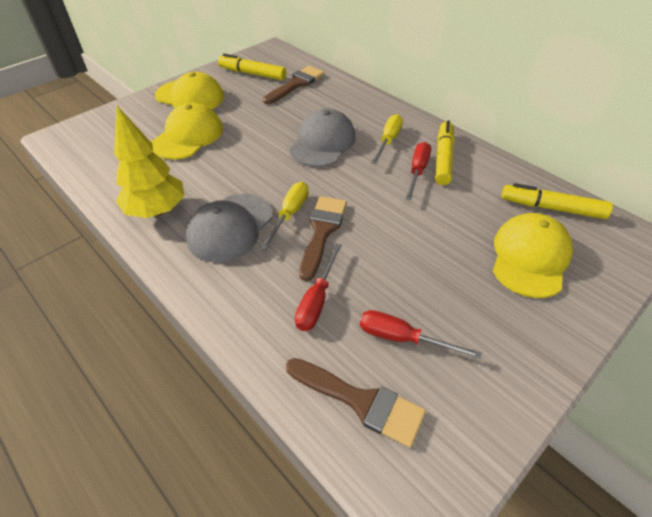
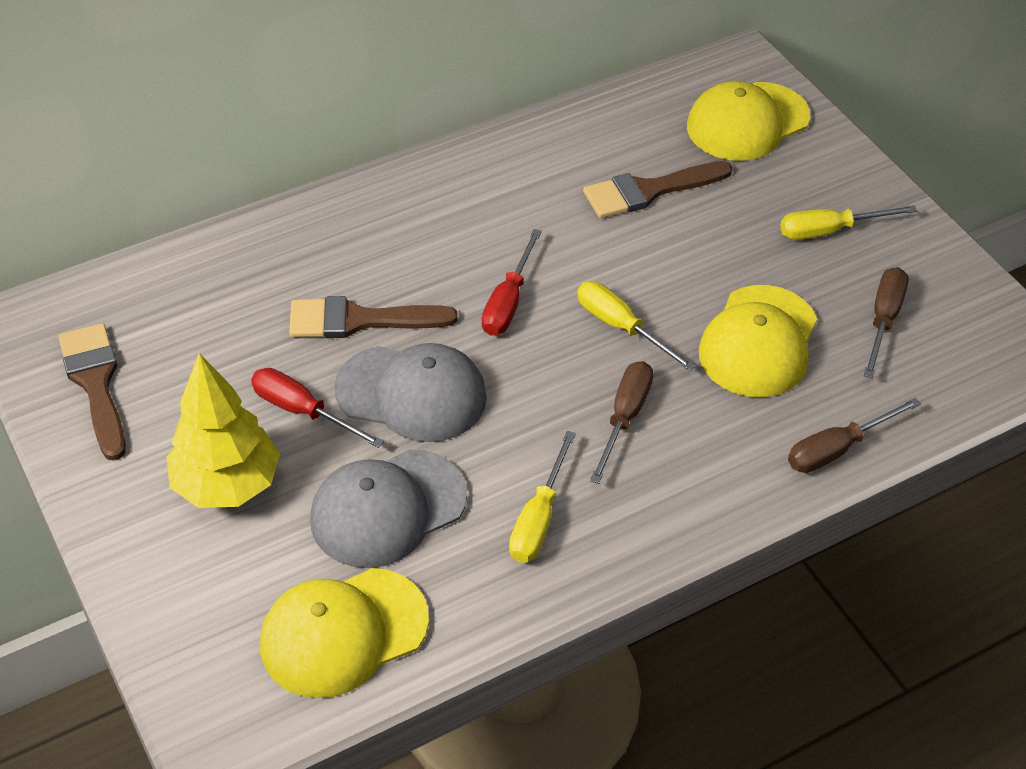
brown screwdriver: 0 -> 3
red screwdriver: 3 -> 2
yellow marker: 3 -> 0
yellow screwdriver: 2 -> 3

